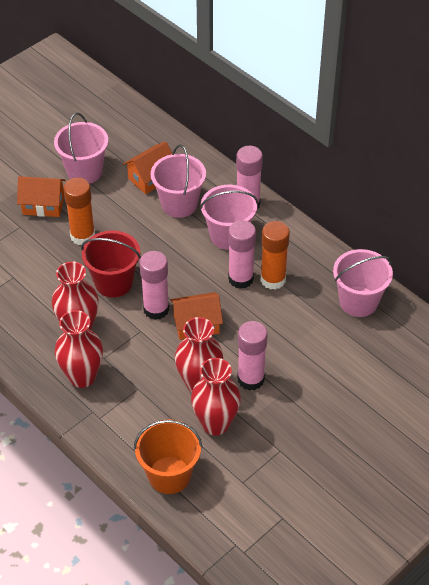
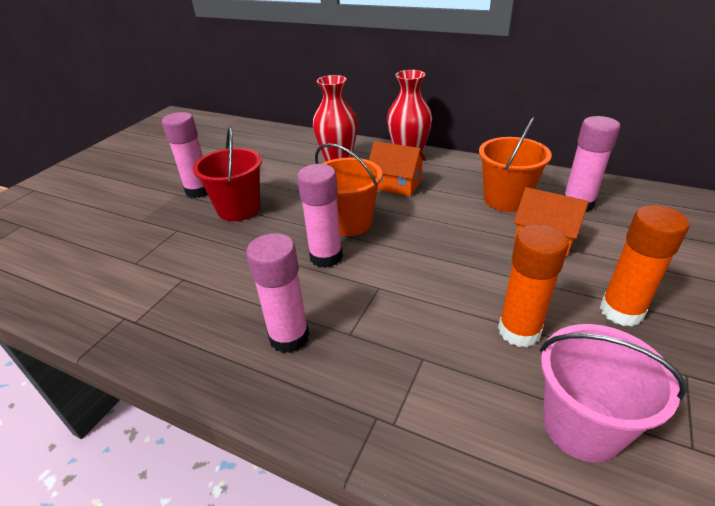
orange bucket: 1 -> 2
orange house: 3 -> 2
pink bucket: 4 -> 1
red vase: 4 -> 2

